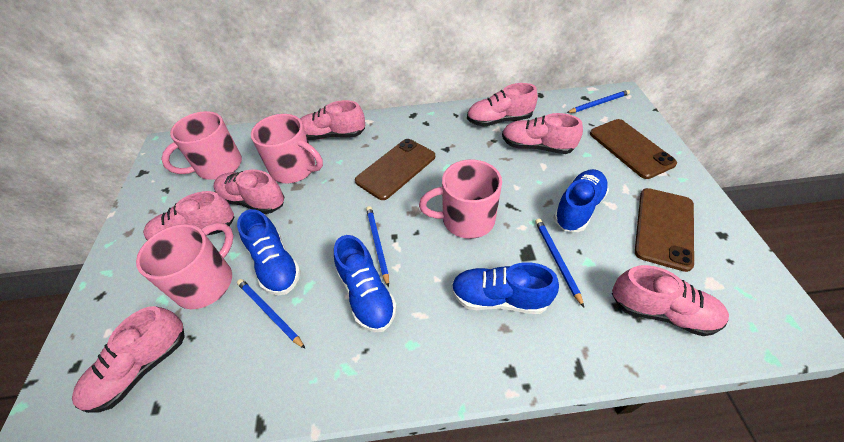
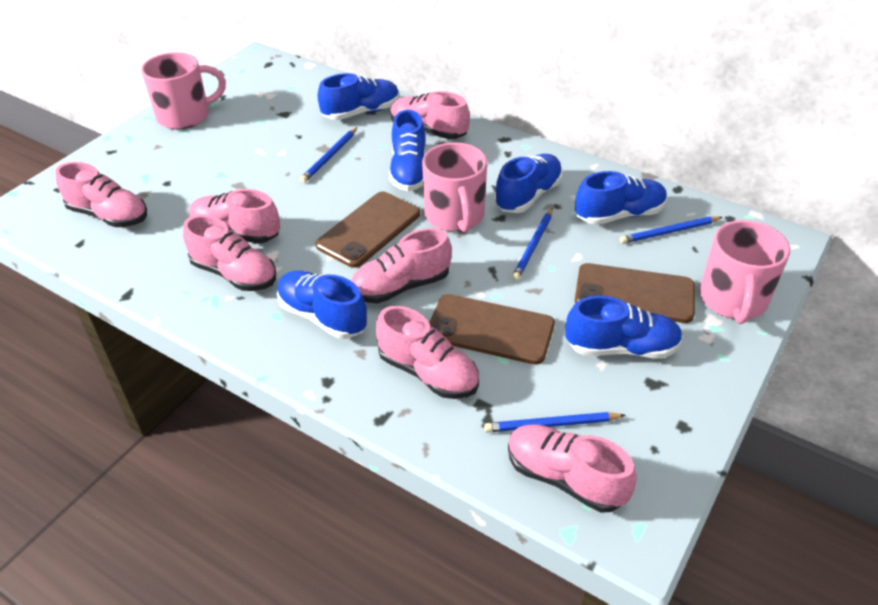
blue shoe: 4 -> 6
pink mug: 4 -> 3

